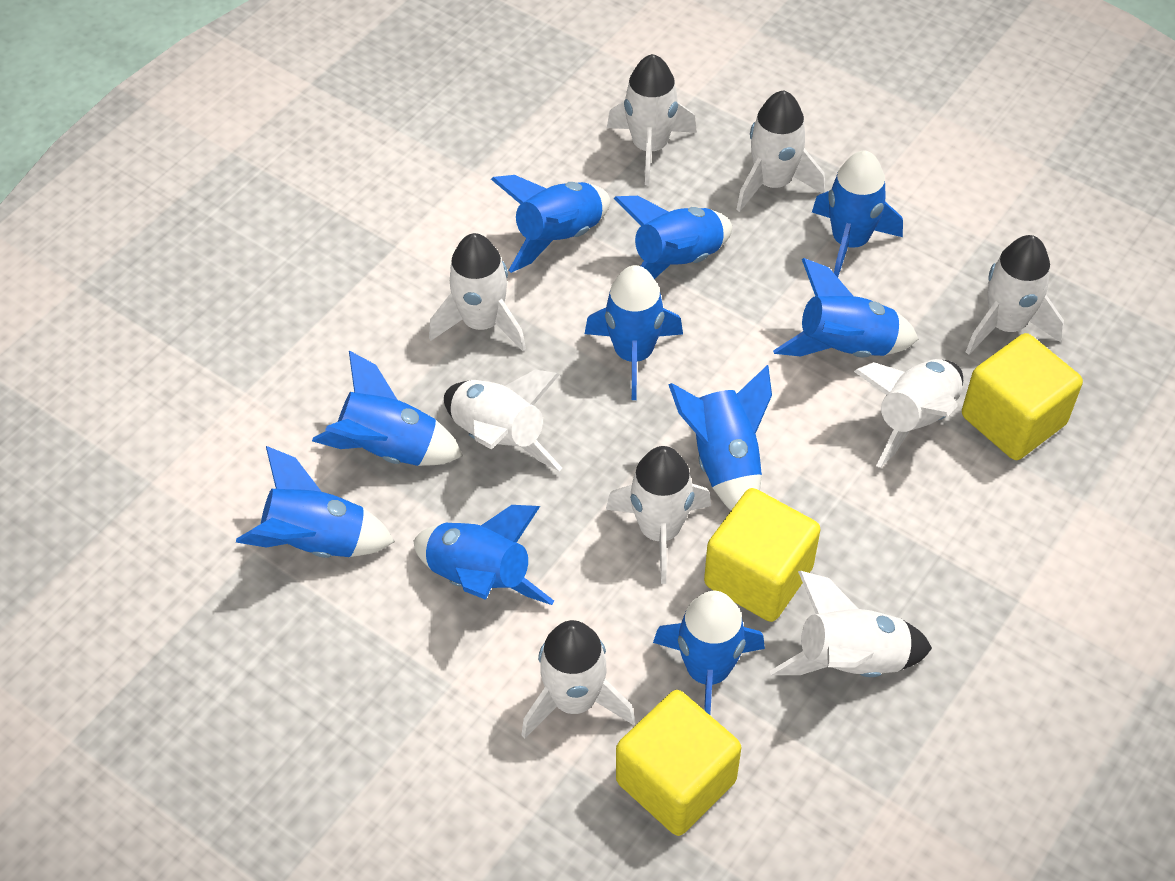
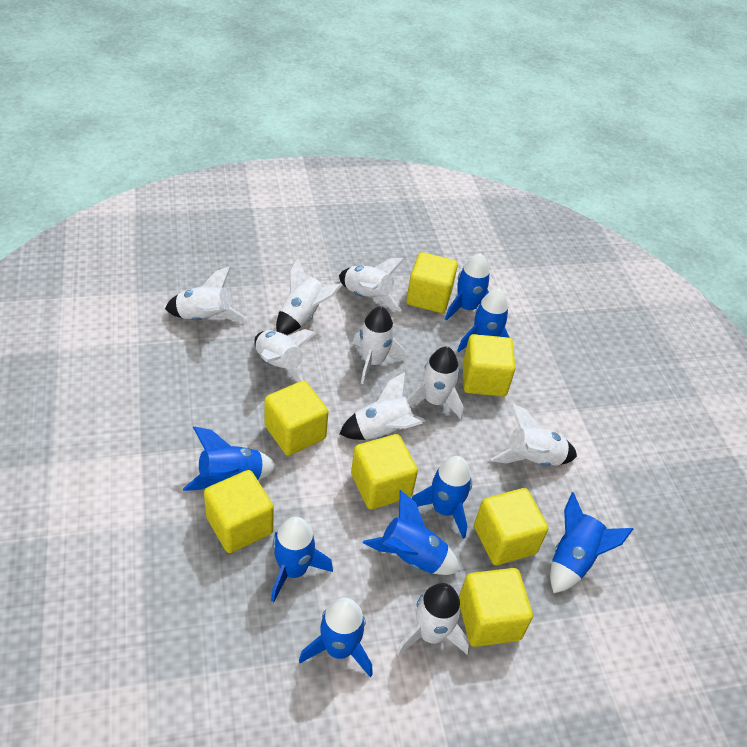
blue rocket: 10 -> 8
yellow cube: 3 -> 7

